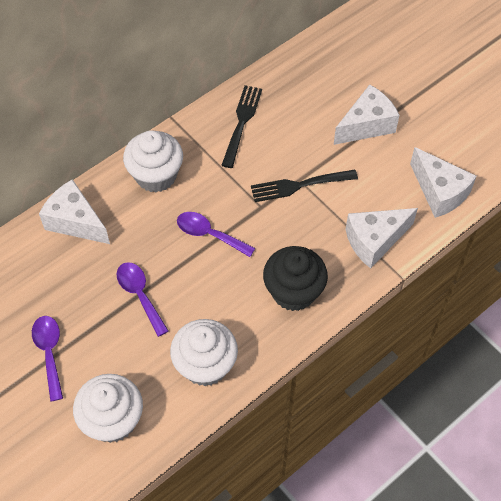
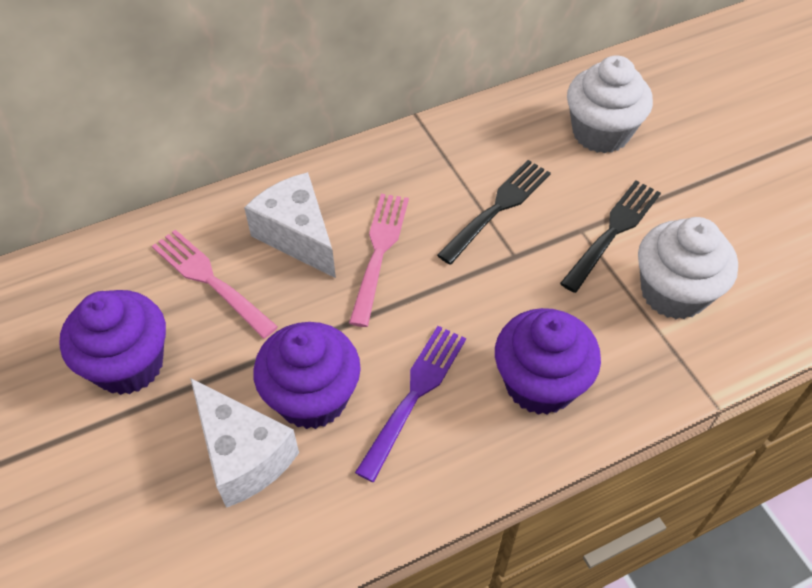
black cupcake: 1 -> 0
pink fork: 0 -> 2
purple cupcake: 0 -> 3
purple fork: 0 -> 1
purple spoon: 3 -> 0
white cheese: 4 -> 2
white cupcake: 3 -> 2

